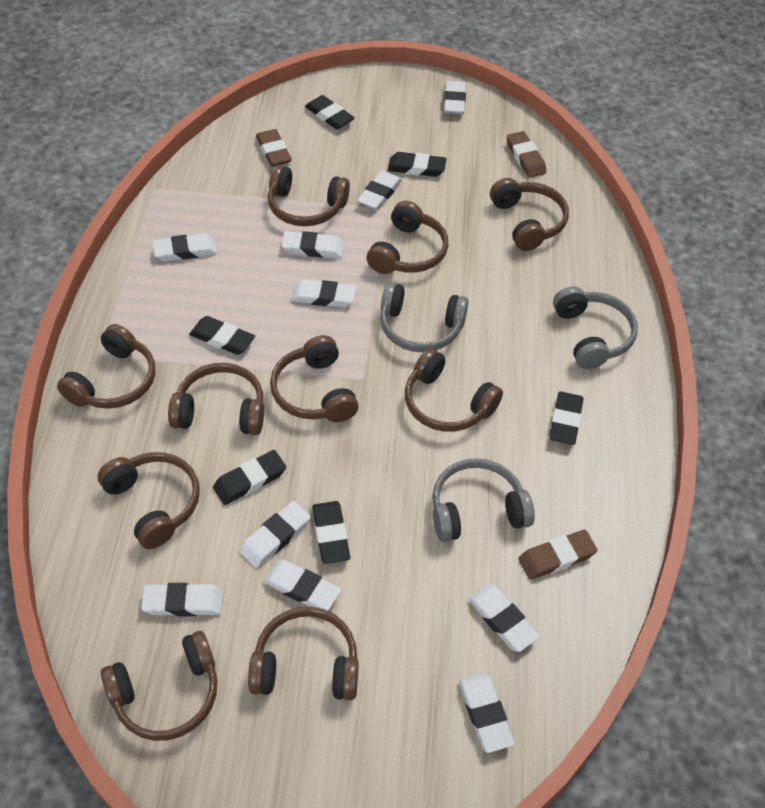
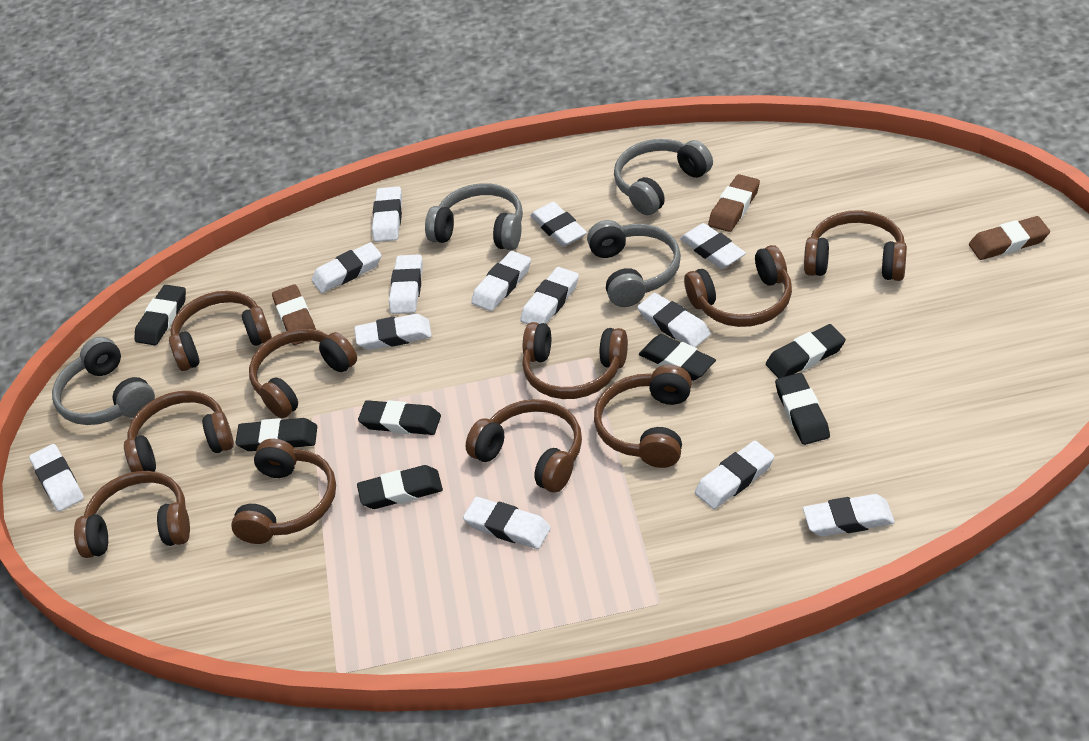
black eraser: 6 -> 7
grey headphones: 3 -> 4
white eraser: 10 -> 13

